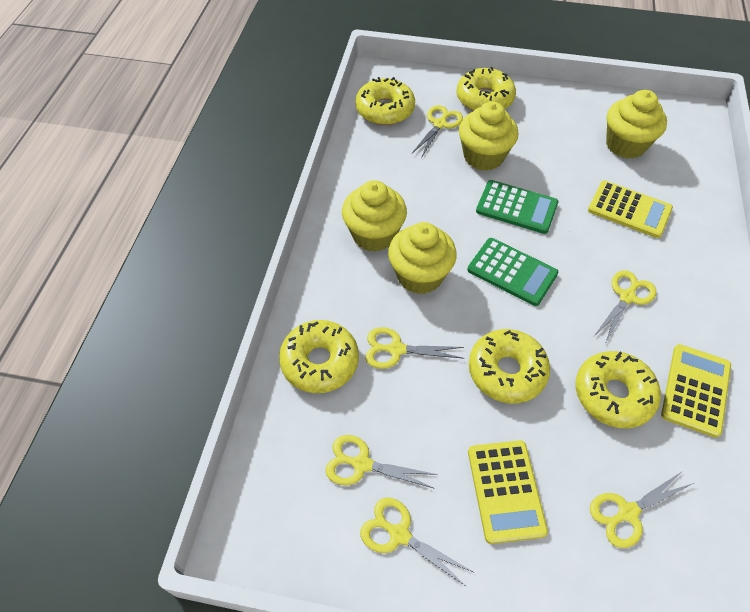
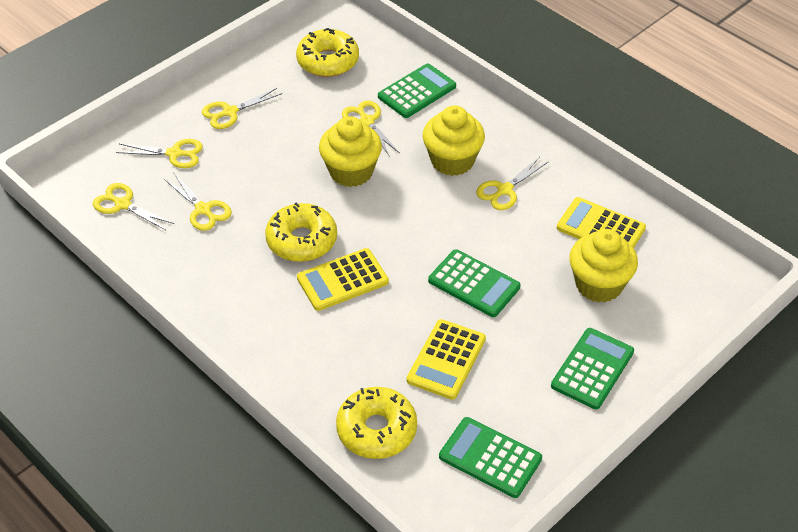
green calculator: 2 -> 4
yellow cupcake: 4 -> 3
yellow donut: 5 -> 3

